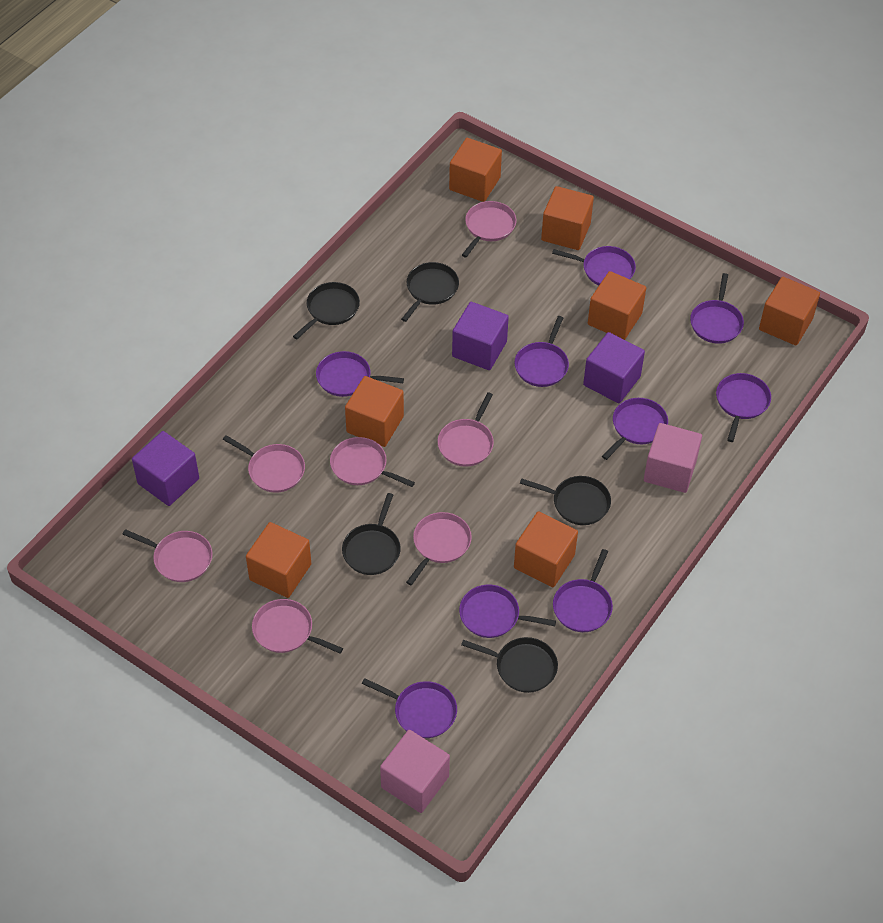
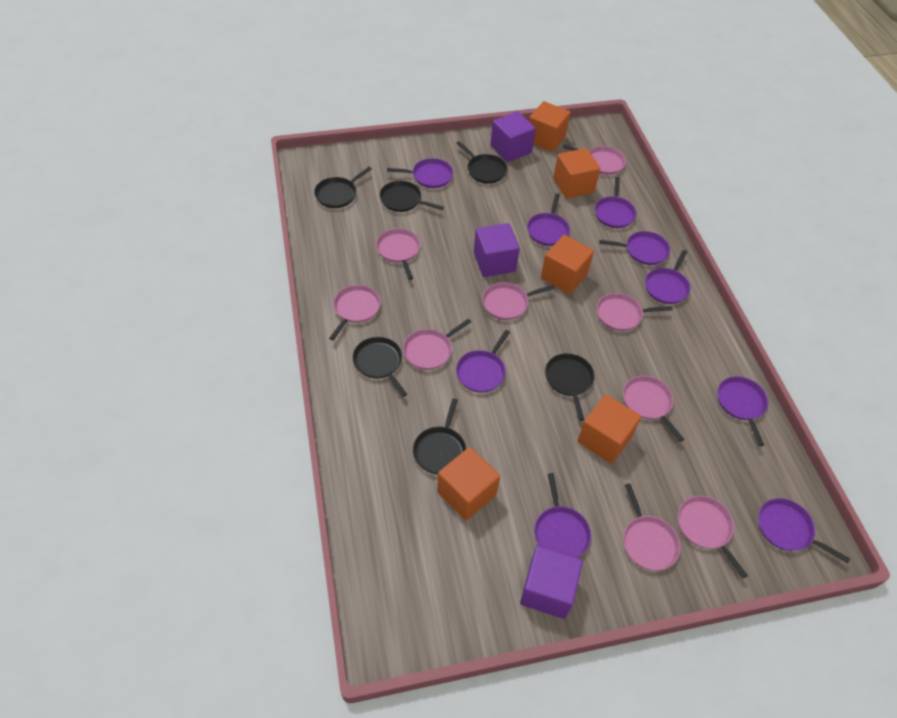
black pan: 5 -> 6
orange cube: 7 -> 5
pink cube: 2 -> 0
pink pan: 7 -> 9

